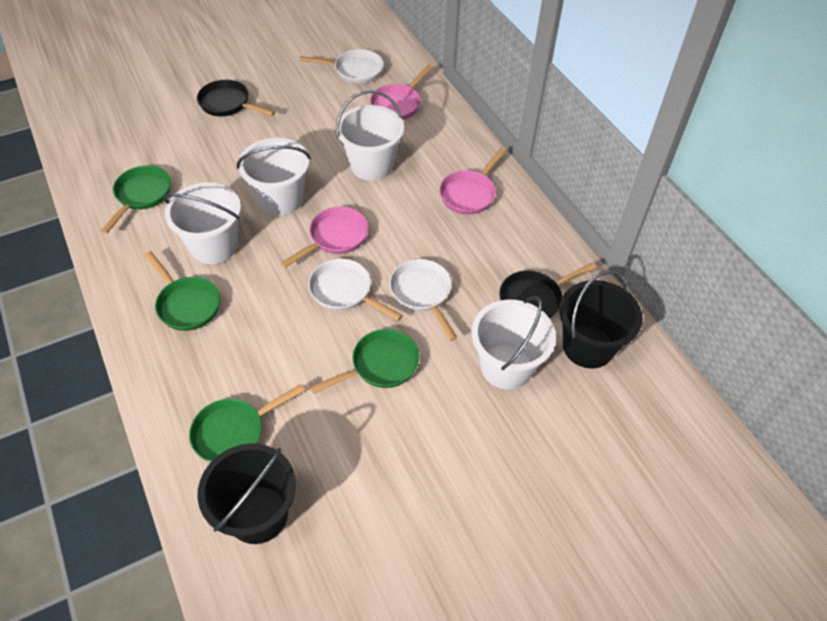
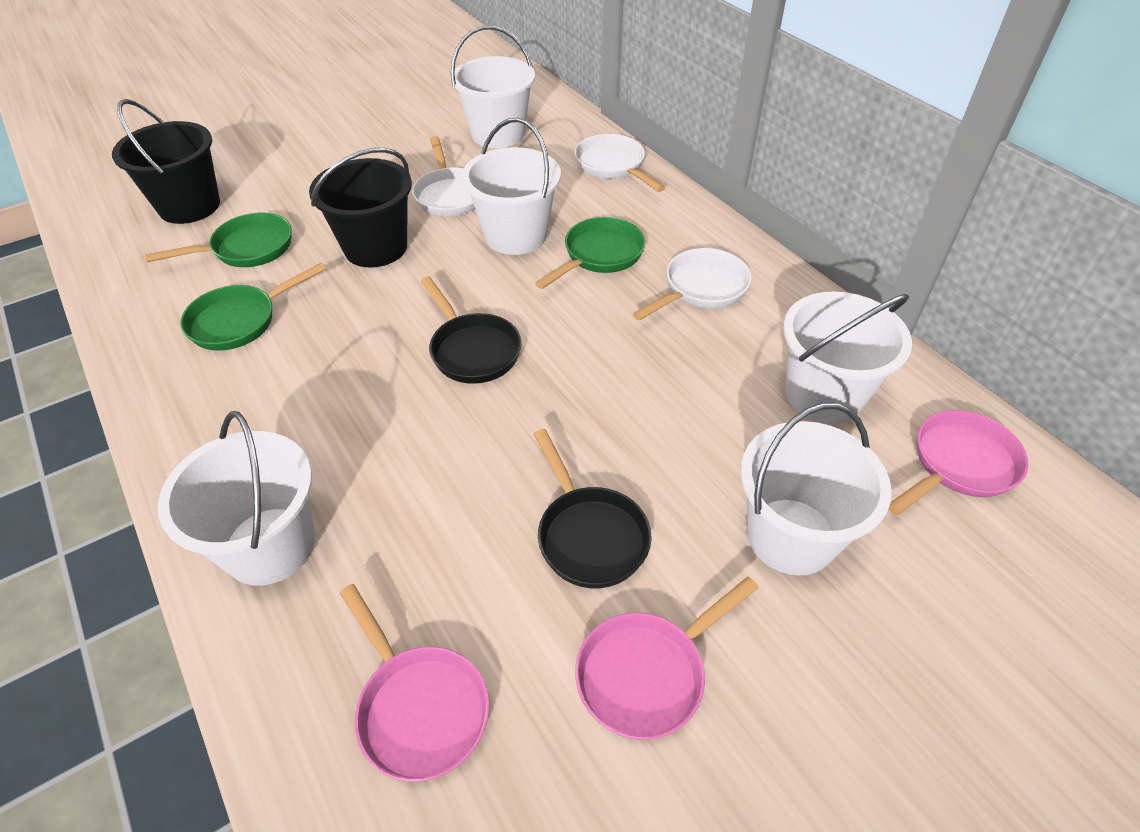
green pan: 4 -> 3
white bucket: 4 -> 5

